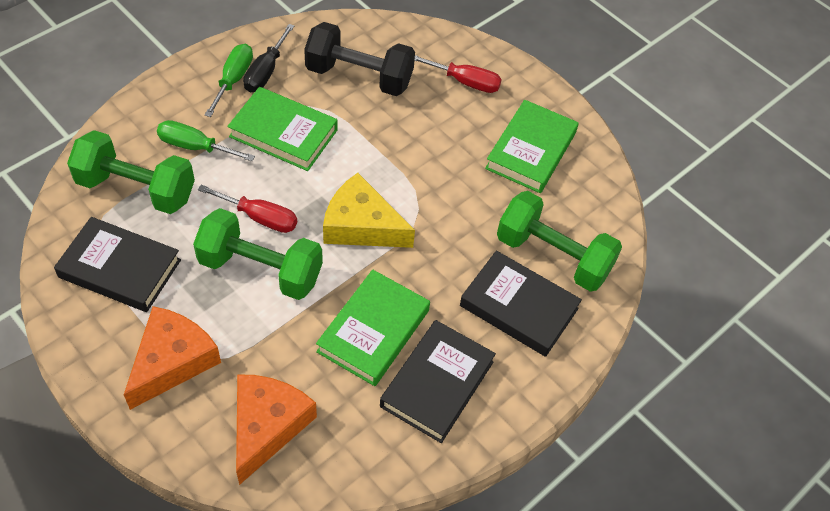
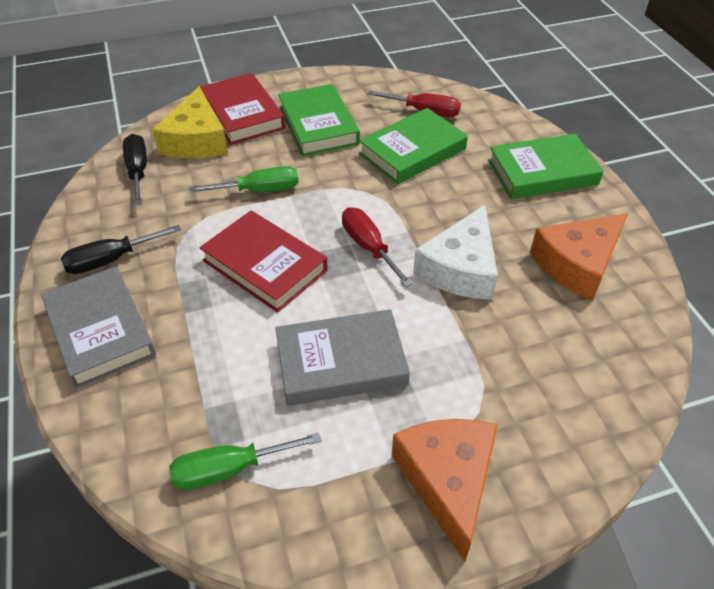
black book: 3 -> 0
black dumbbell: 1 -> 0
black screwdriver: 1 -> 2
green dumbbell: 3 -> 0
grey book: 0 -> 2
red book: 0 -> 2
white cheese: 0 -> 1

